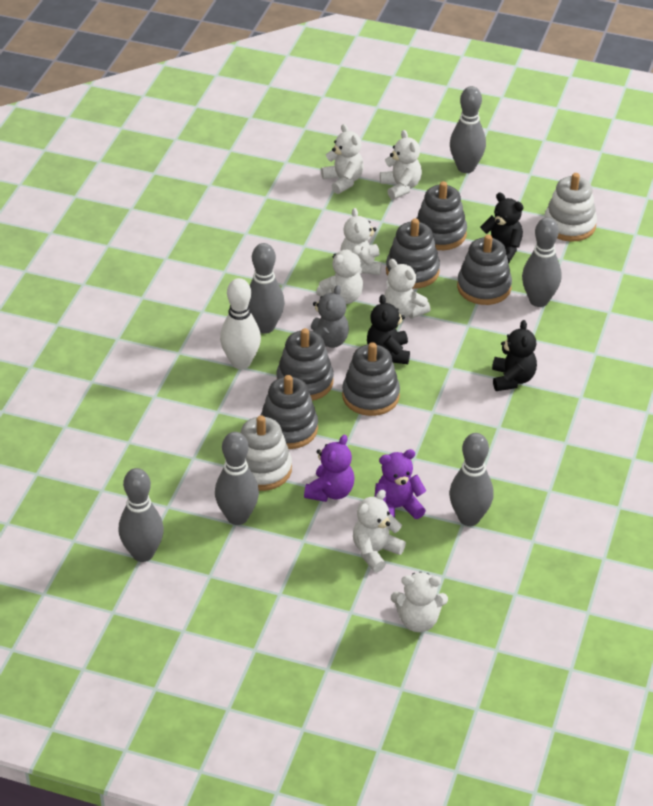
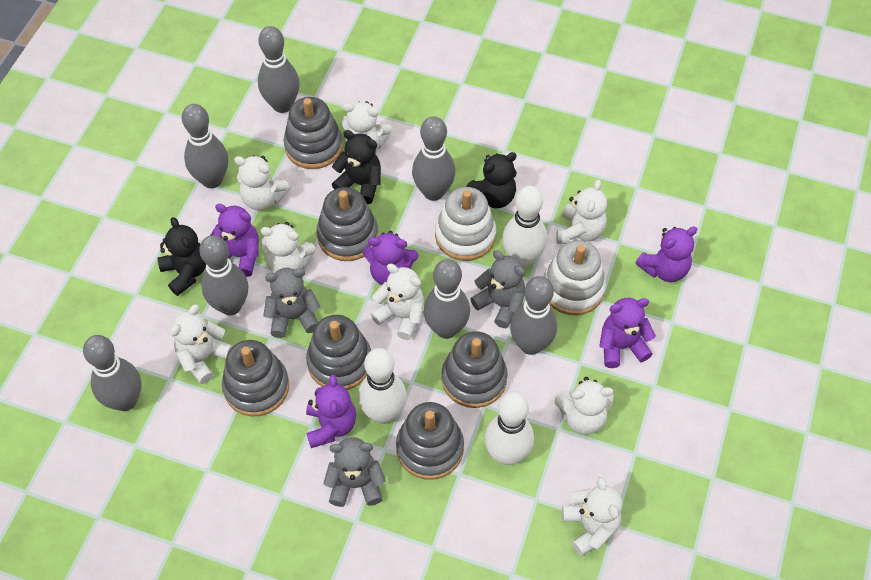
grey bowling pin: 6 -> 7
grey teddy bear: 1 -> 3
purple teddy bear: 2 -> 5
white bowling pin: 1 -> 3
white teddy bear: 7 -> 8

